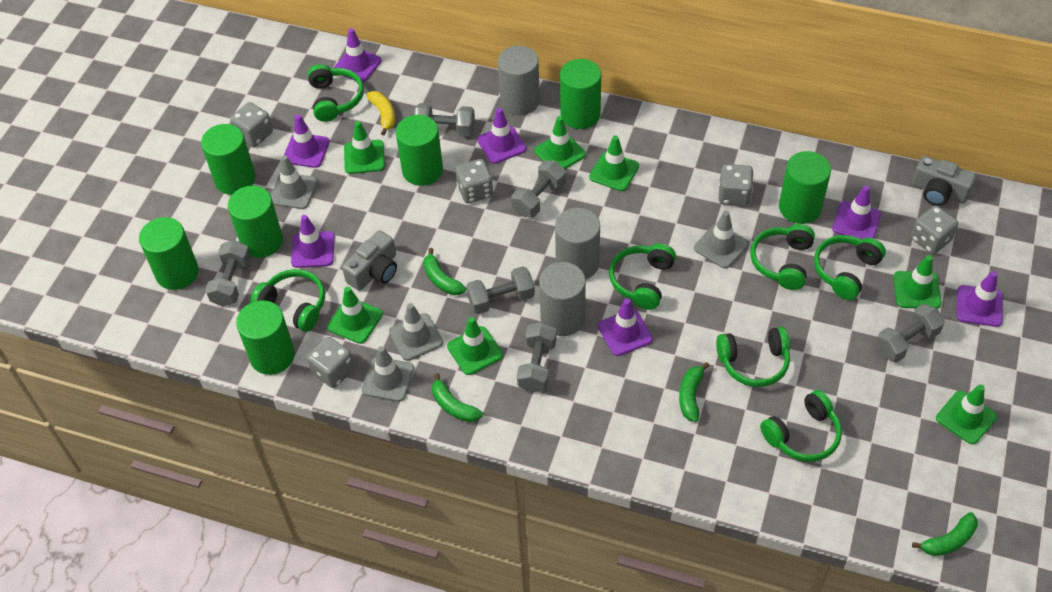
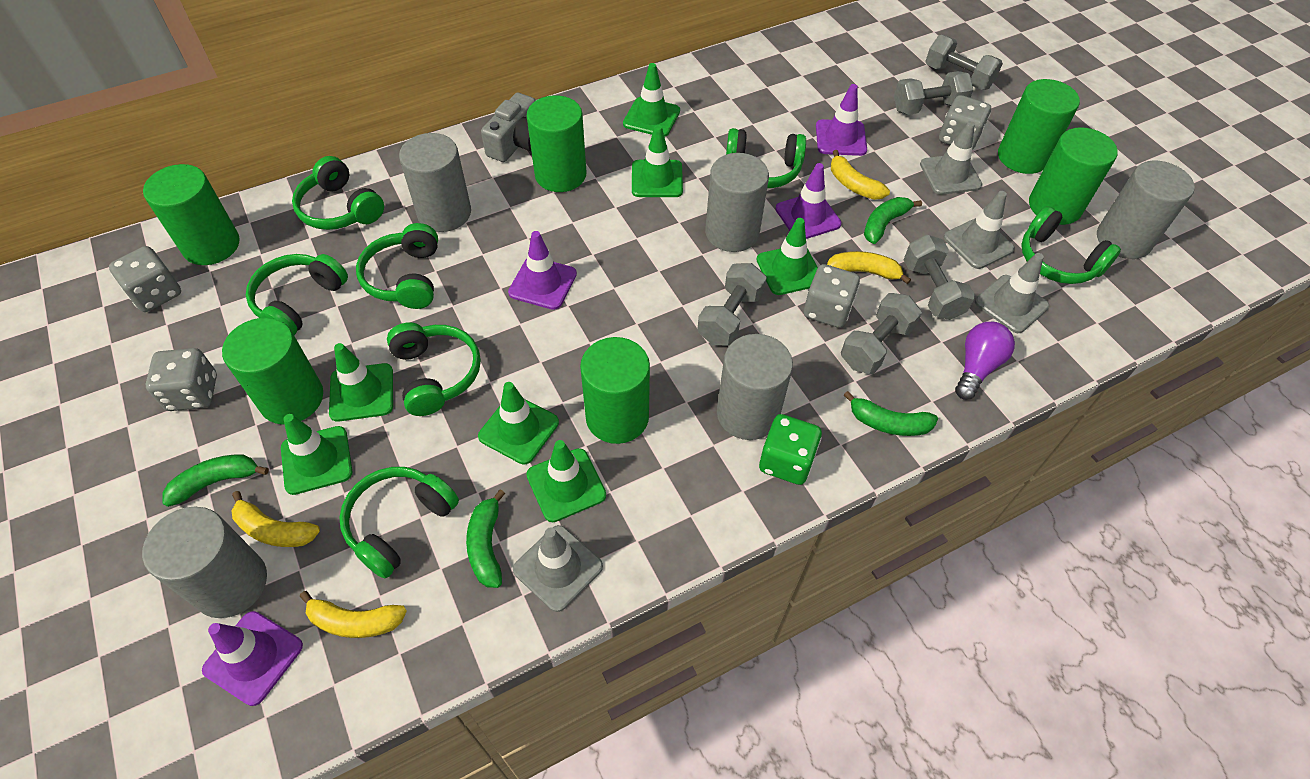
green cylinder: 7 -> 6
green dice: 0 -> 1
grey camera: 2 -> 1
grey cylinder: 3 -> 5
grey dice: 5 -> 4
grey dumbbell: 6 -> 5
purple light bulb: 0 -> 1
purple traffic cone: 7 -> 4
yellow banana: 1 -> 4

